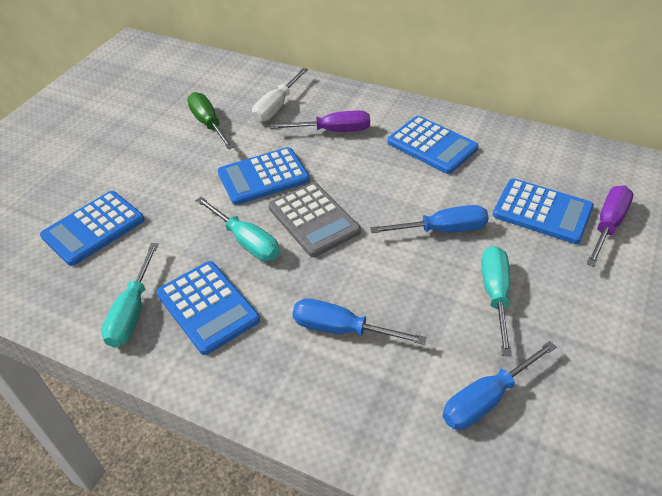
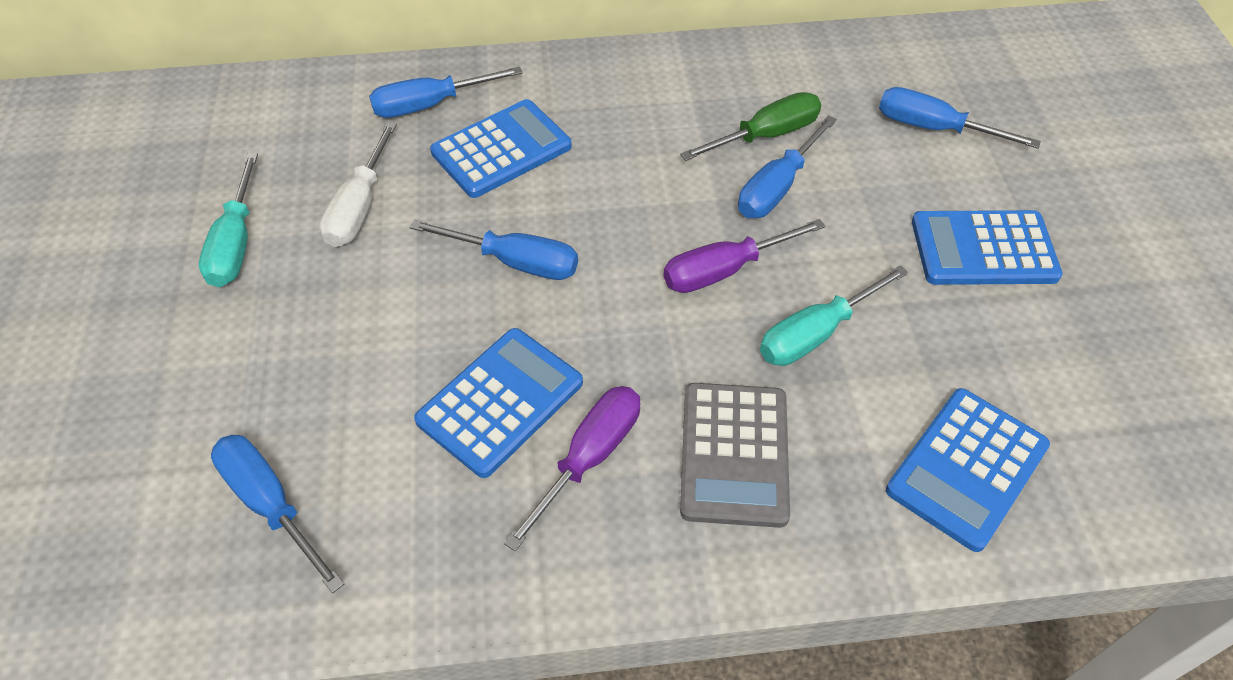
blue calculator: 5 -> 4
blue screwdriver: 3 -> 5
turquoise screwdriver: 3 -> 2

